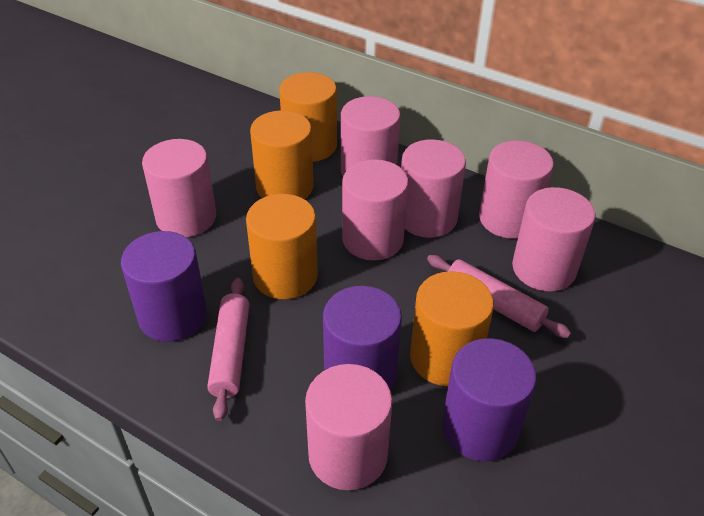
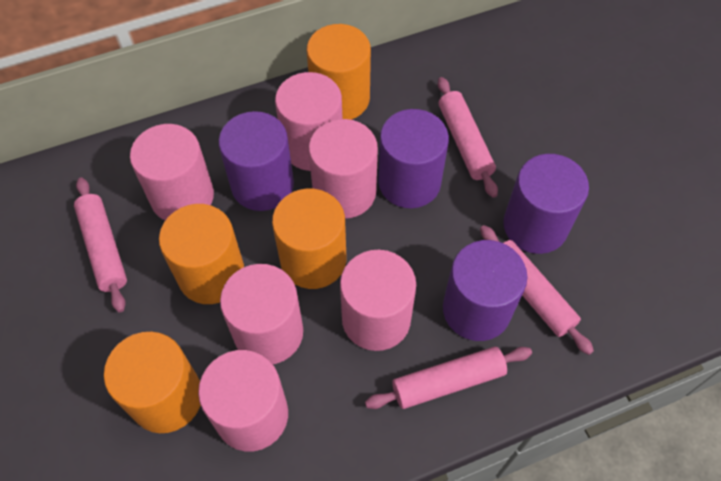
pink cylinder: 7 -> 6
pink rolling pin: 2 -> 4
purple cylinder: 3 -> 4

